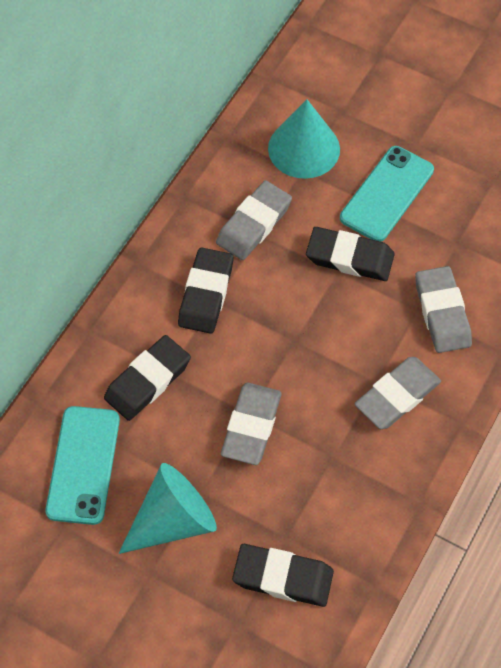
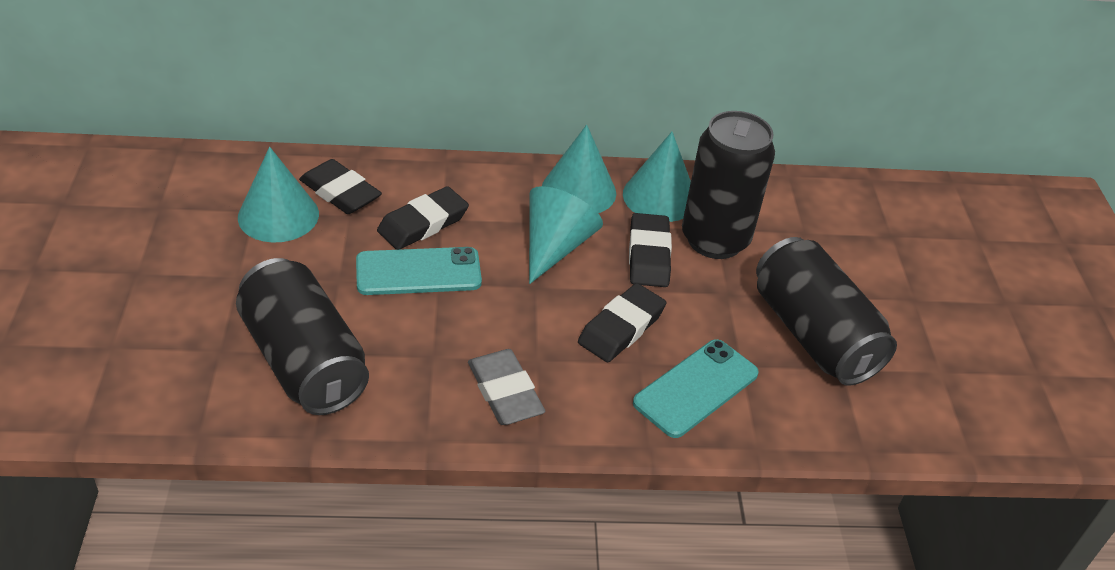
black can: 0 -> 3
grey eraser: 4 -> 1
turquoise cone: 2 -> 4

